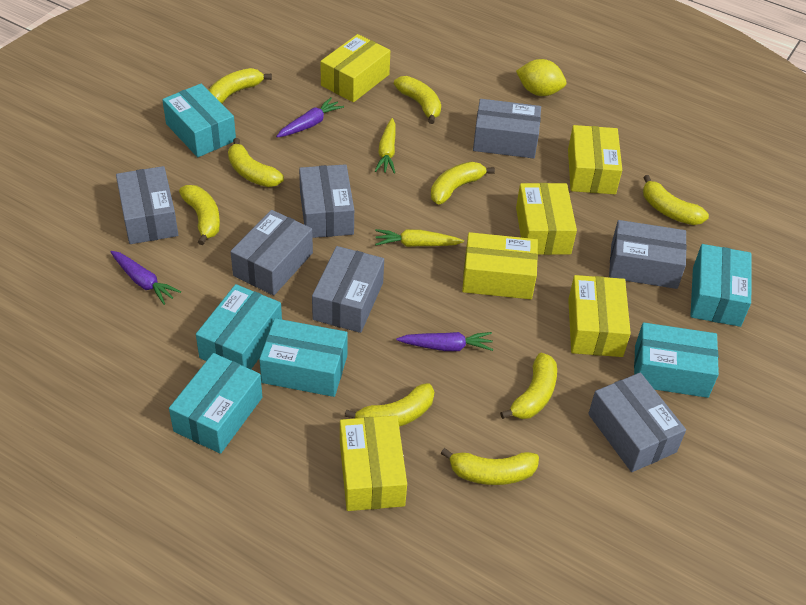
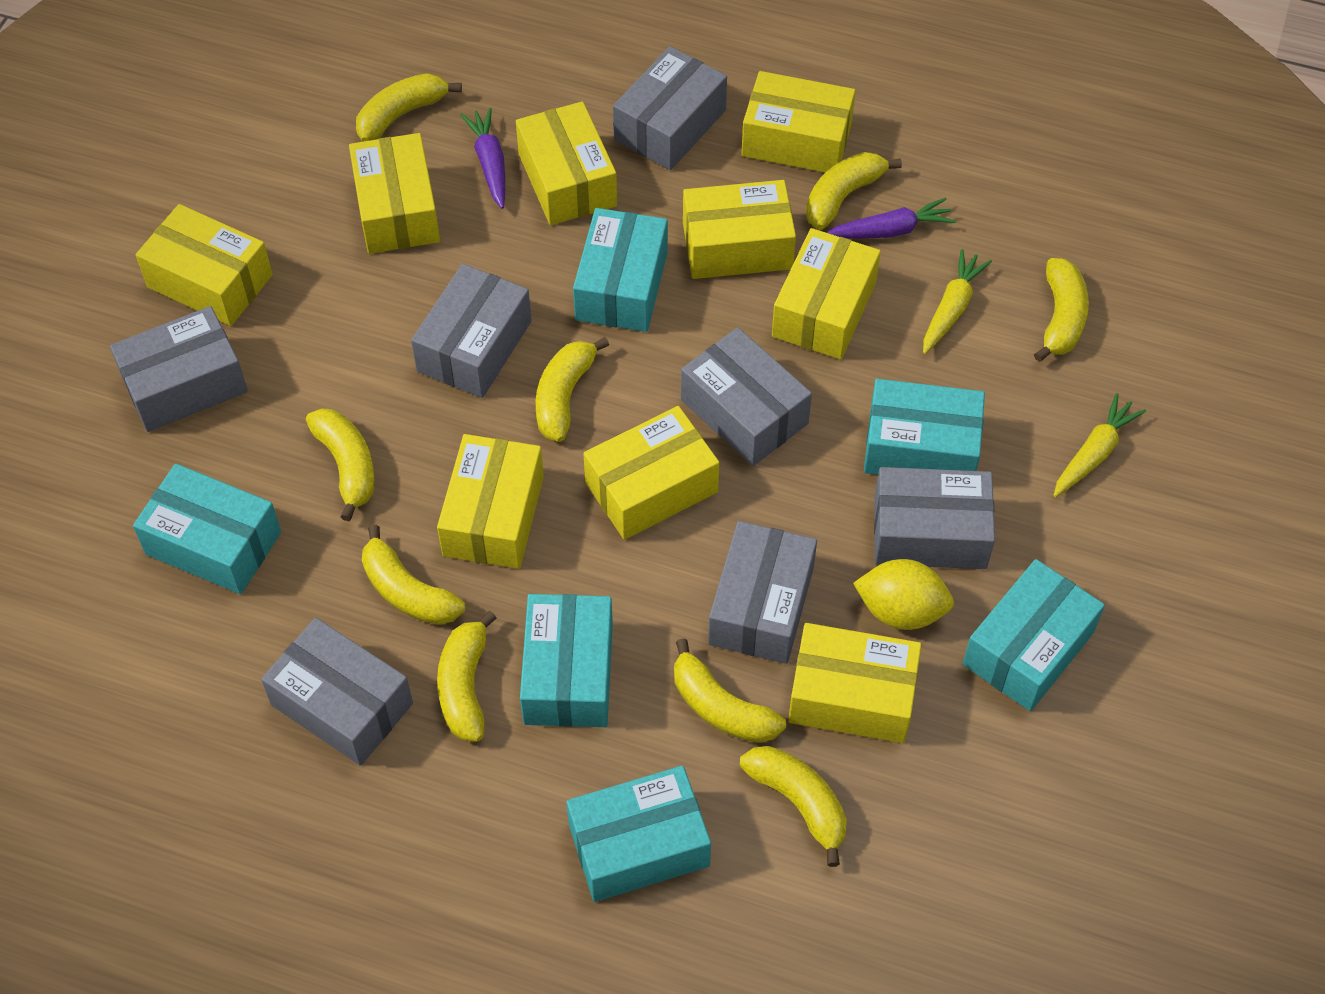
purple carrot: 3 -> 2
yellow box: 6 -> 9

